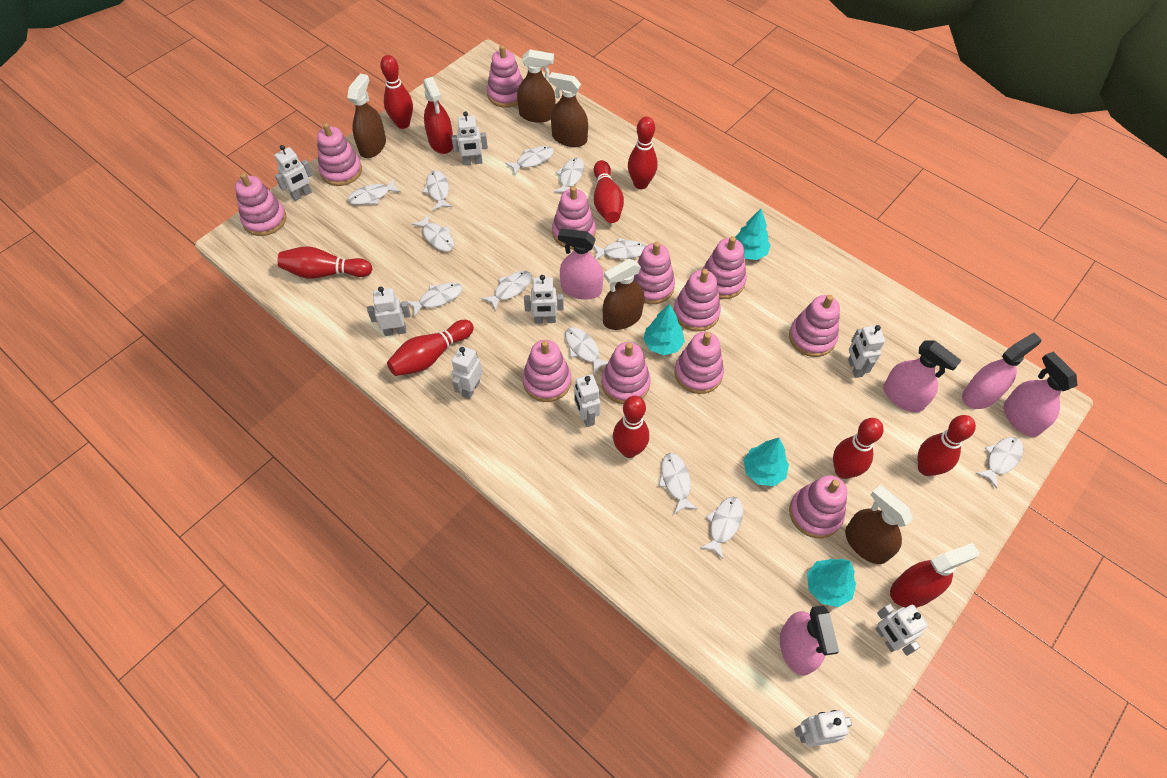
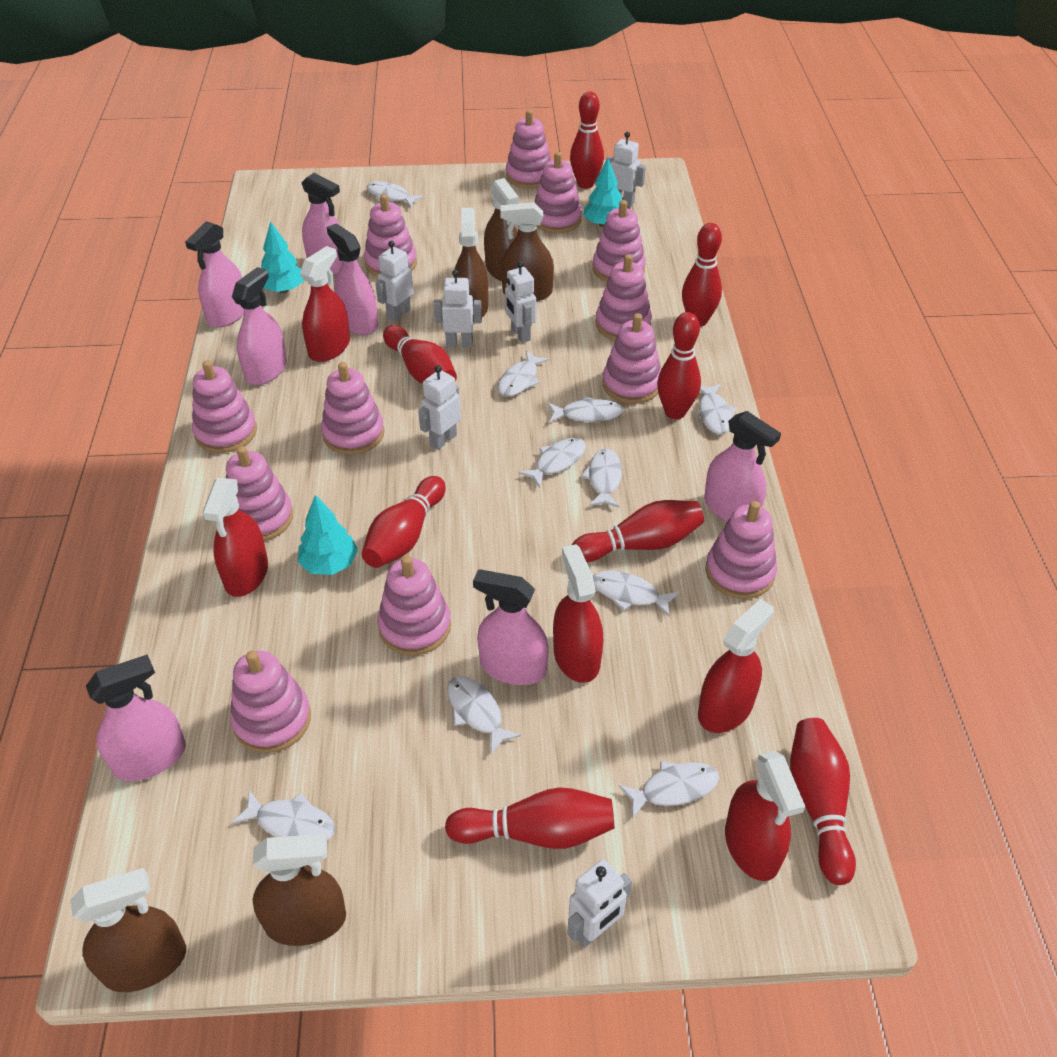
pink spray bottle: 5 -> 7
red spray bottle: 2 -> 5
turquoise tree: 4 -> 3
white fish: 12 -> 10
white robot: 9 -> 6

